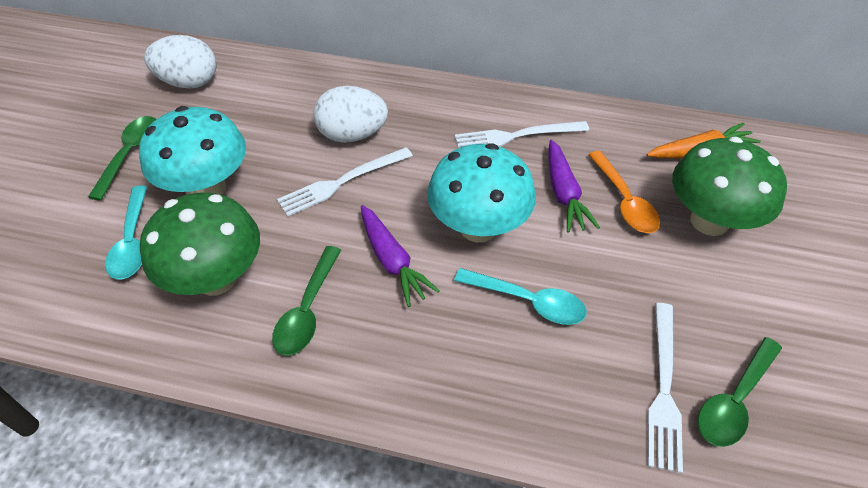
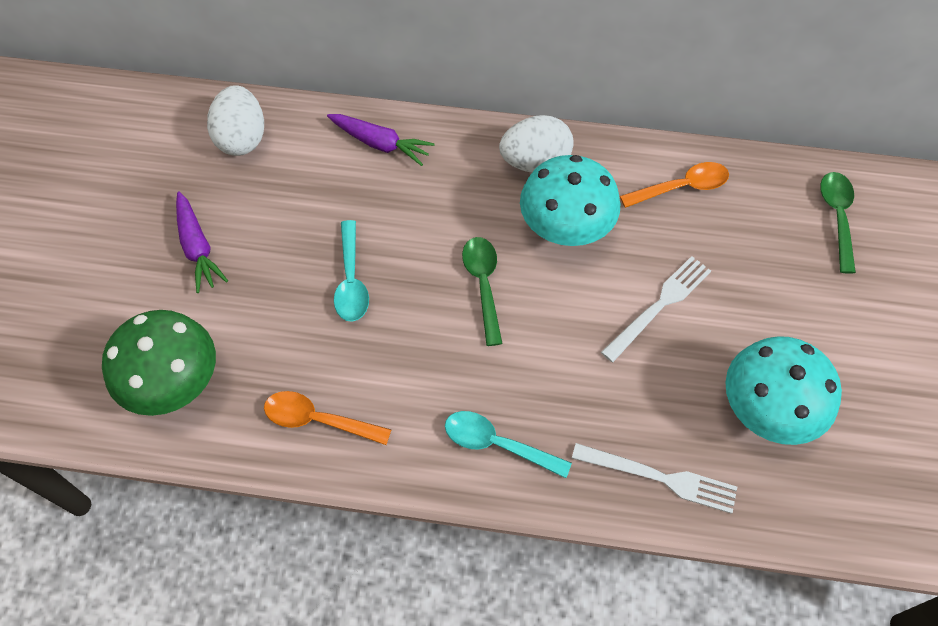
green mushroom: 2 -> 1
green spoon: 3 -> 2
orange carrot: 1 -> 0
orange spoon: 1 -> 2
white fork: 3 -> 2

